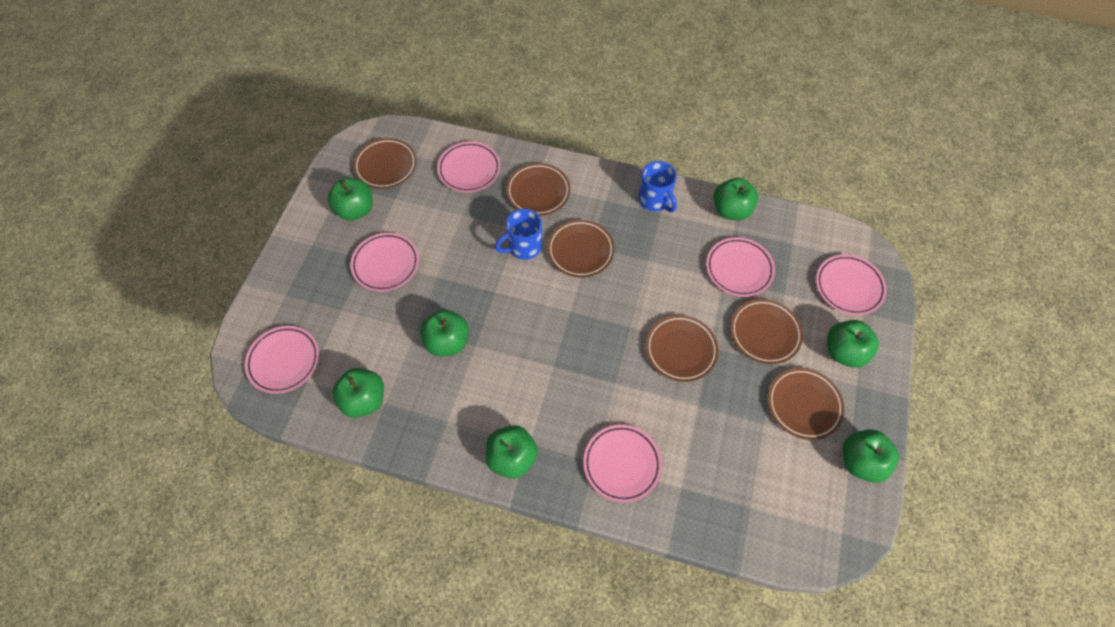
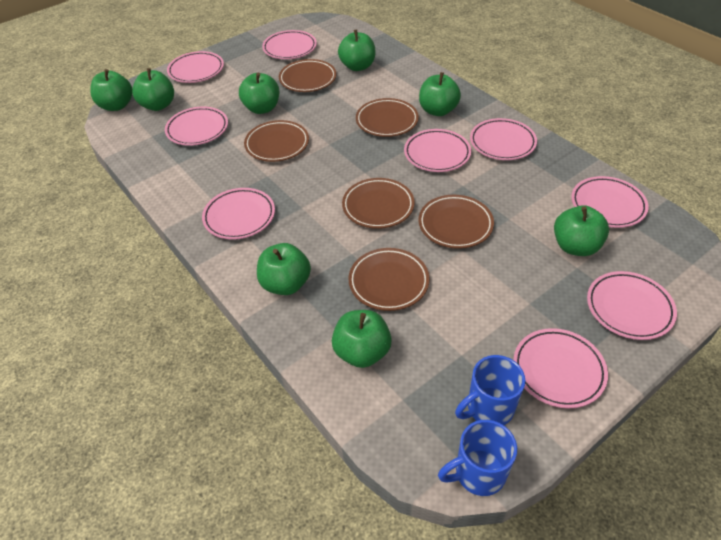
green apple: 7 -> 8
pink plate: 6 -> 9

